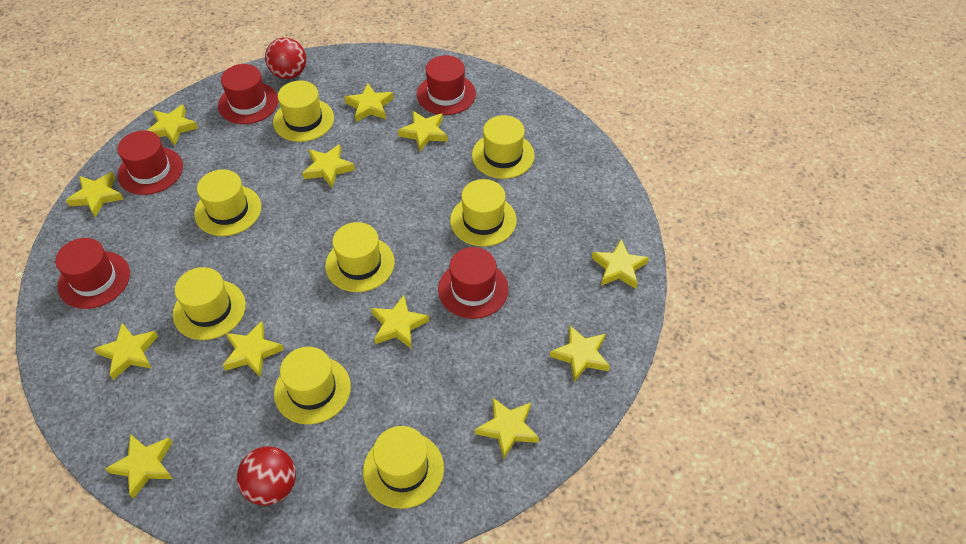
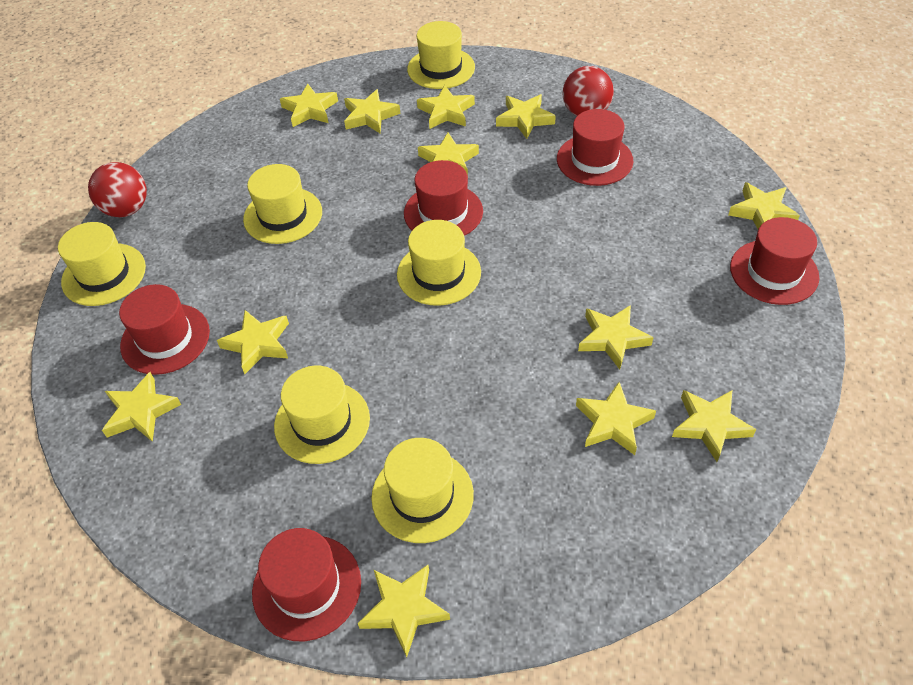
yellow hat: 8 -> 6

